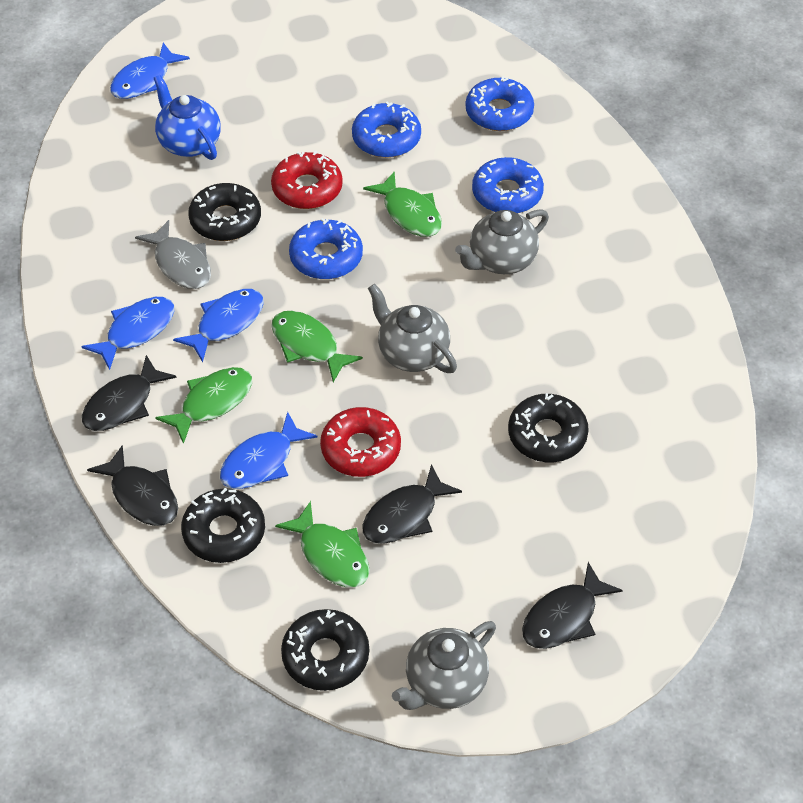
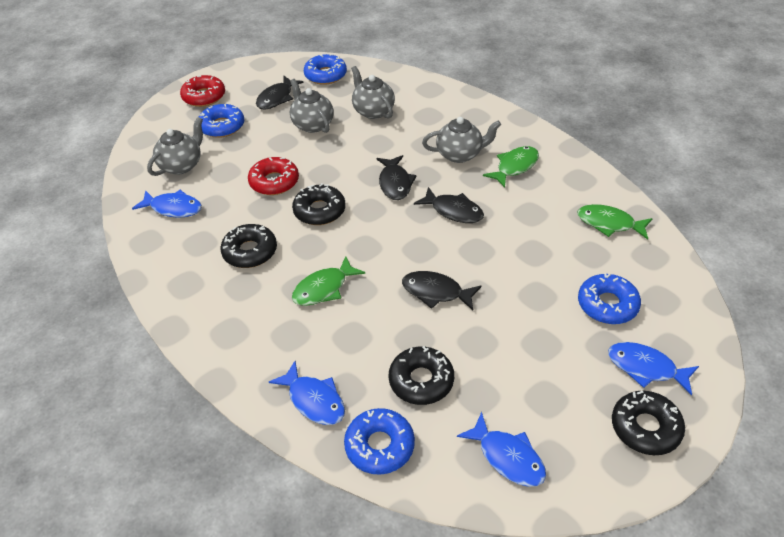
blue teapot: 1 -> 0
green fish: 4 -> 3
grey fish: 1 -> 0
grey teapot: 3 -> 4

